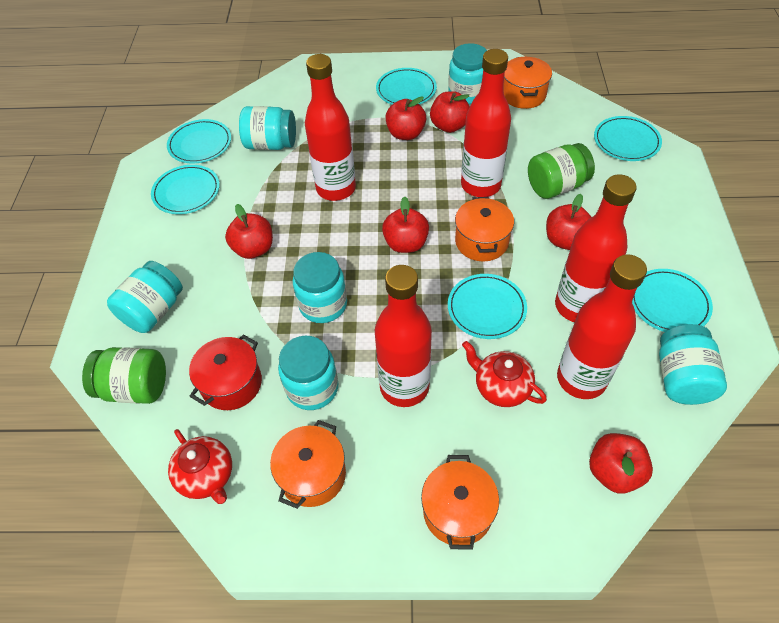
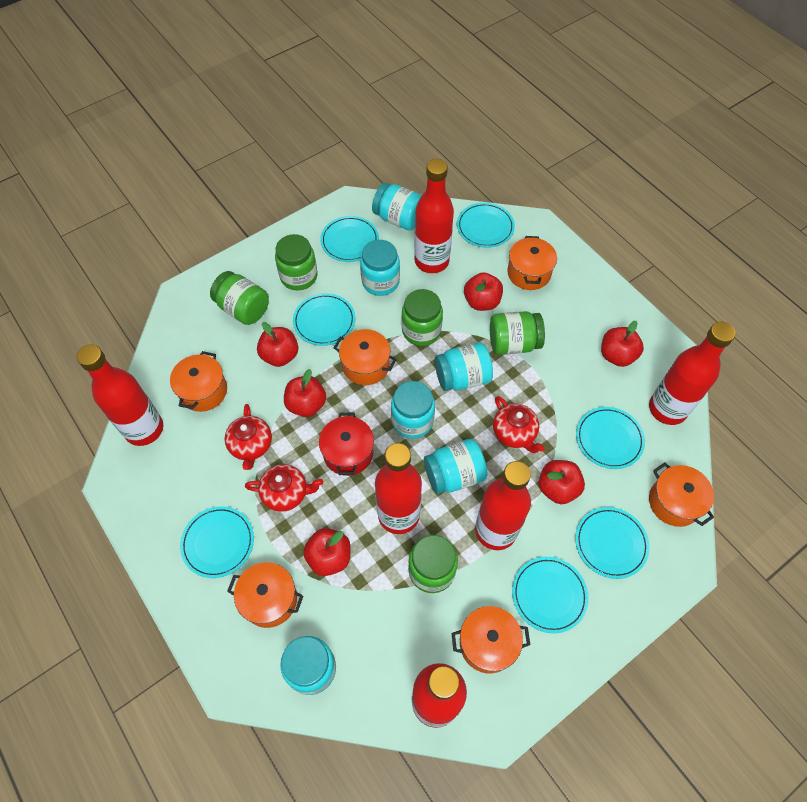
green jar: 2 -> 5
orange pot: 4 -> 6
red bottle: 5 -> 6
red teapot: 2 -> 3
turquoise plate: 6 -> 7

